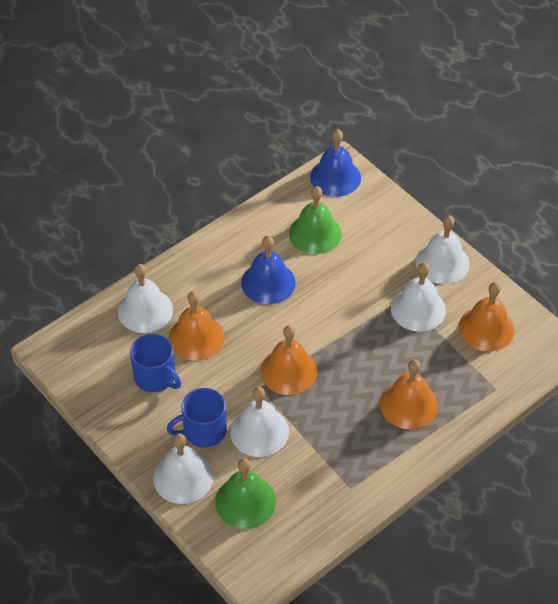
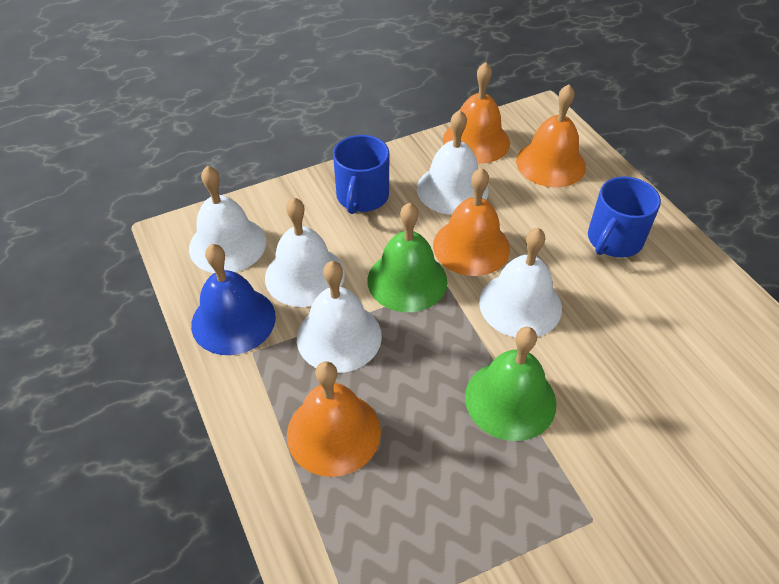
blue bell: 2 -> 1

